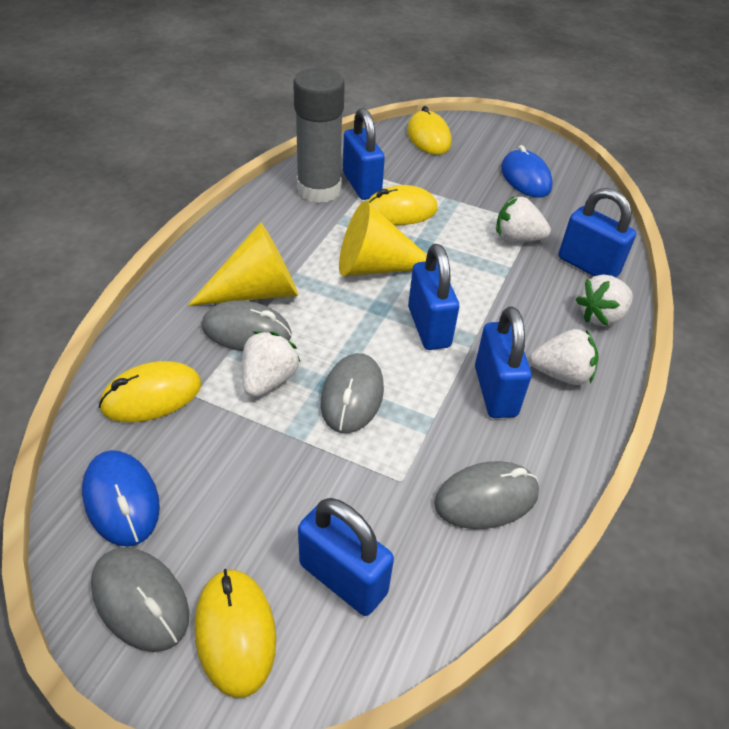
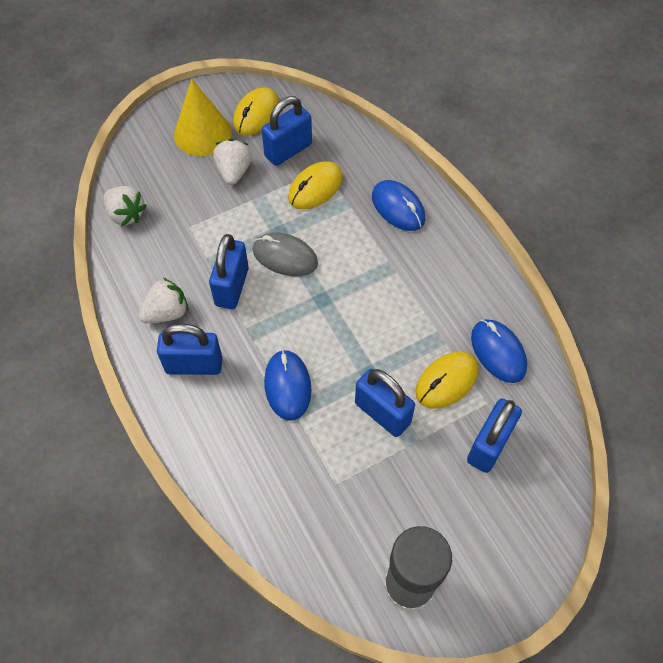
blue mouse: 2 -> 3
grey mouse: 4 -> 1
white strawberry: 4 -> 3
yellow cone: 2 -> 1
yellow mouse: 4 -> 3

